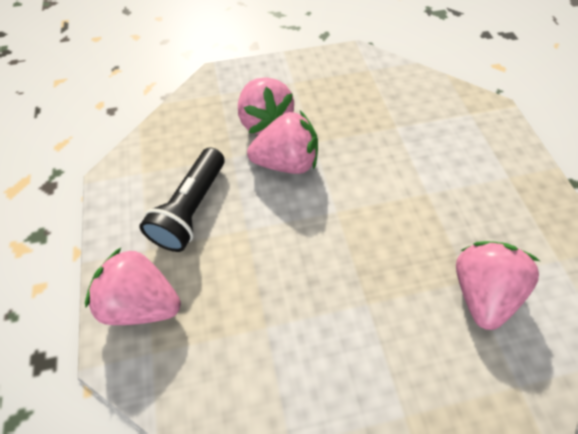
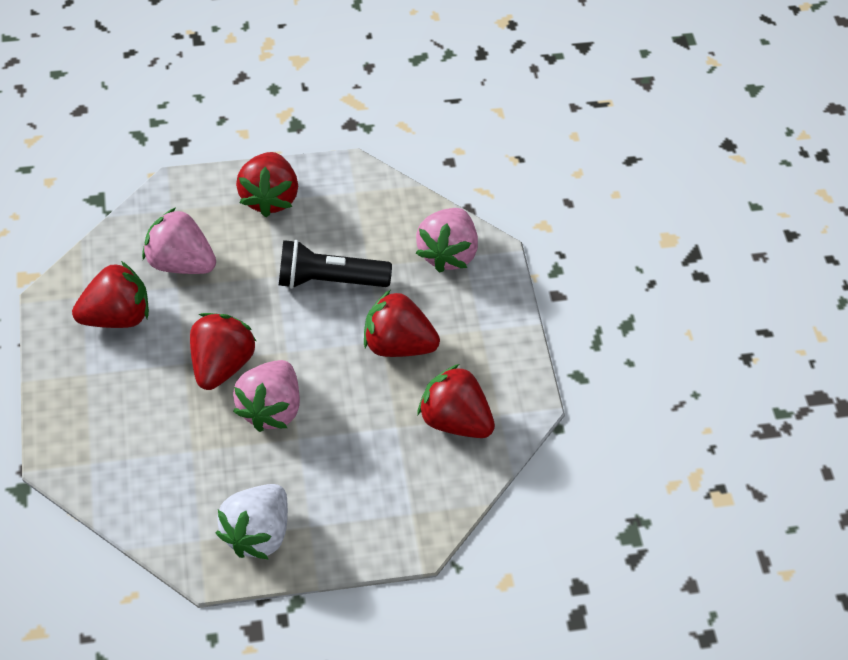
pink strawberry: 4 -> 3
red strawberry: 0 -> 5
white strawberry: 0 -> 1

